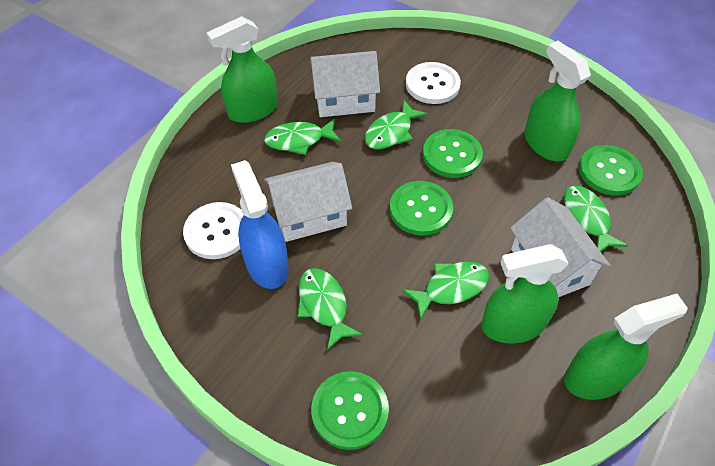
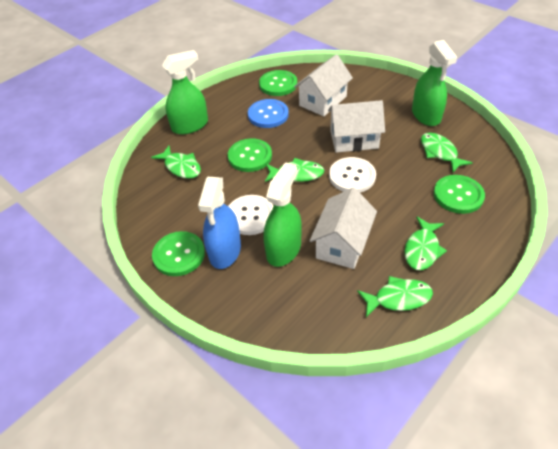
blue button: 0 -> 1
green spray bottle: 4 -> 3

